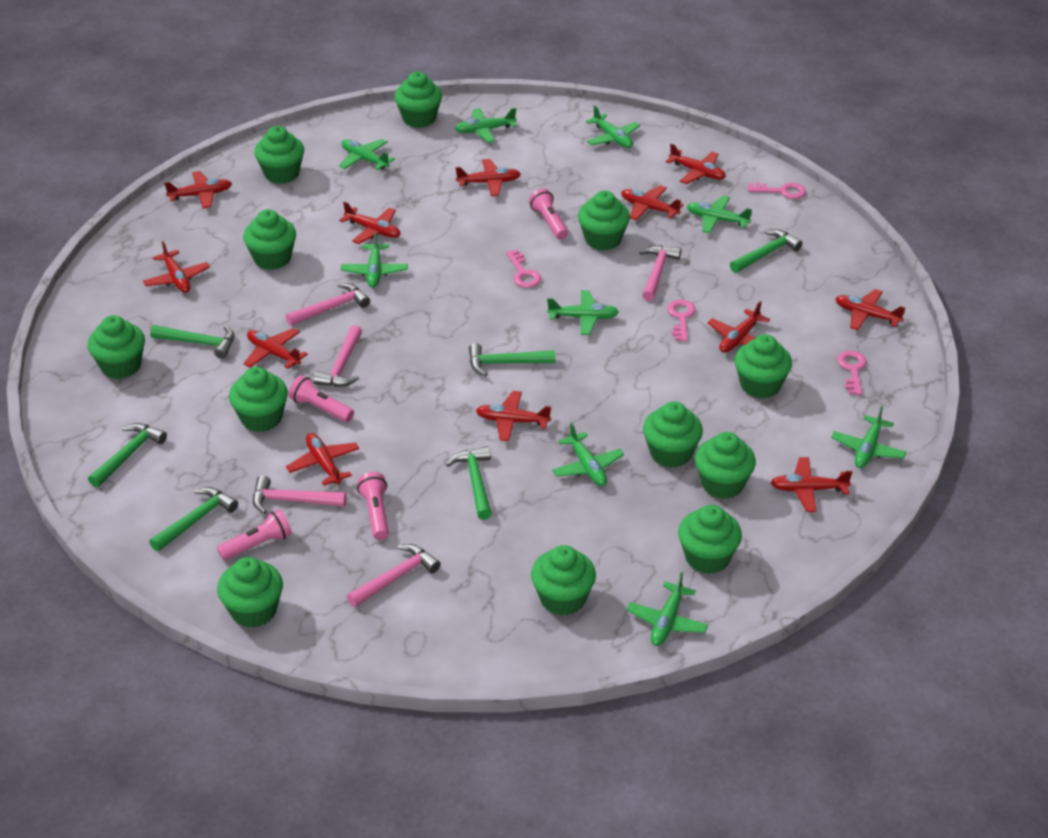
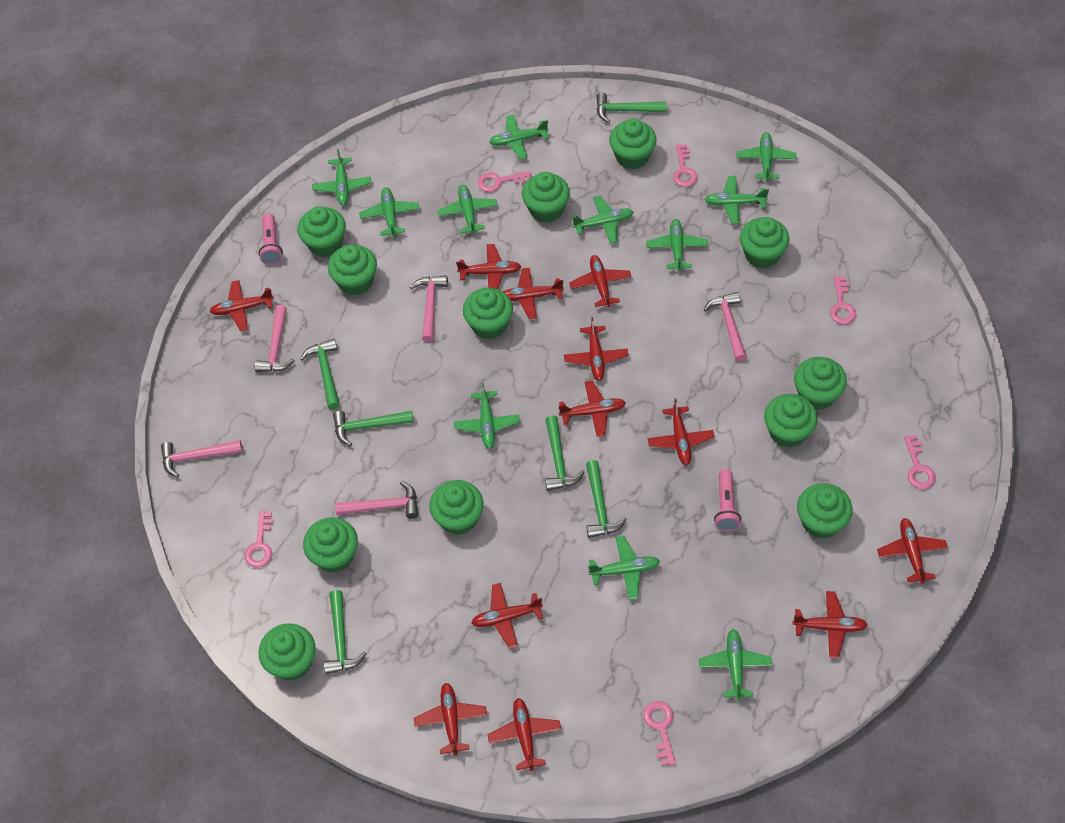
green plane: 9 -> 11
pink flashlight: 4 -> 2
pink key: 4 -> 6

